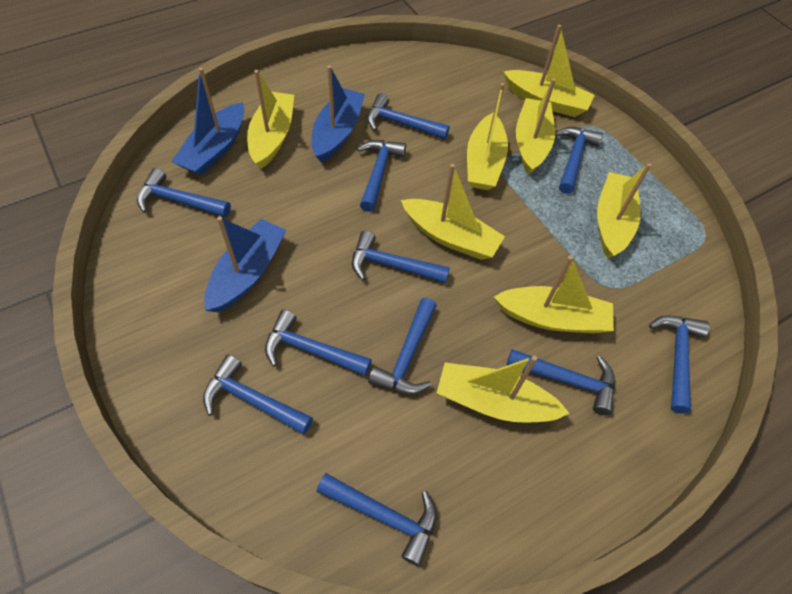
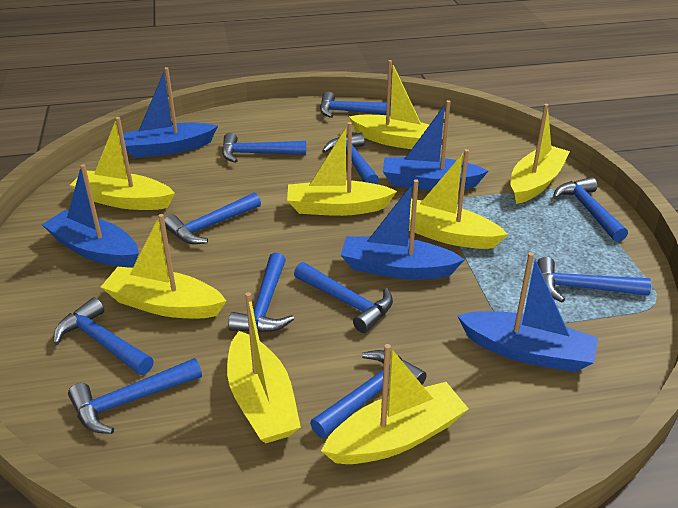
blue boat: 3 -> 5

